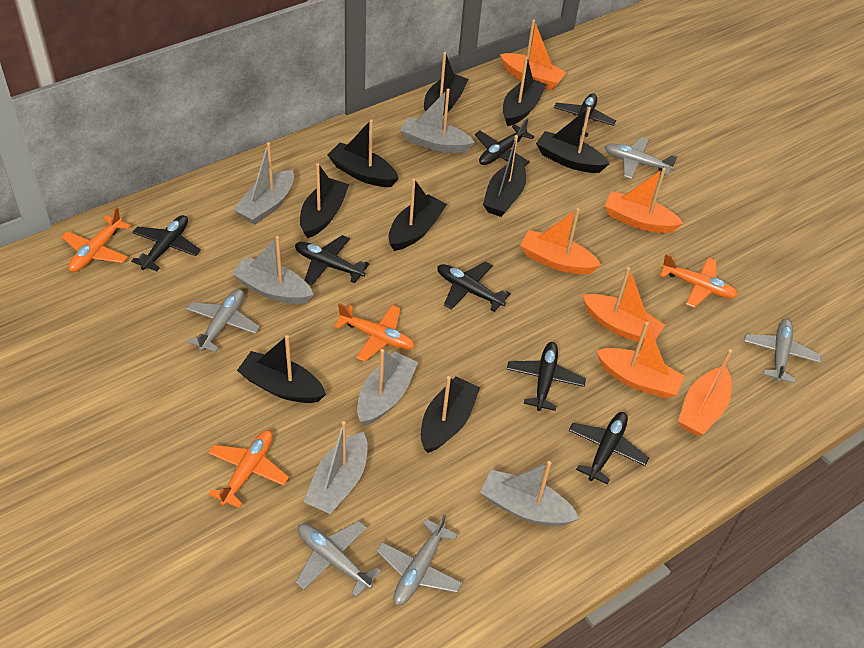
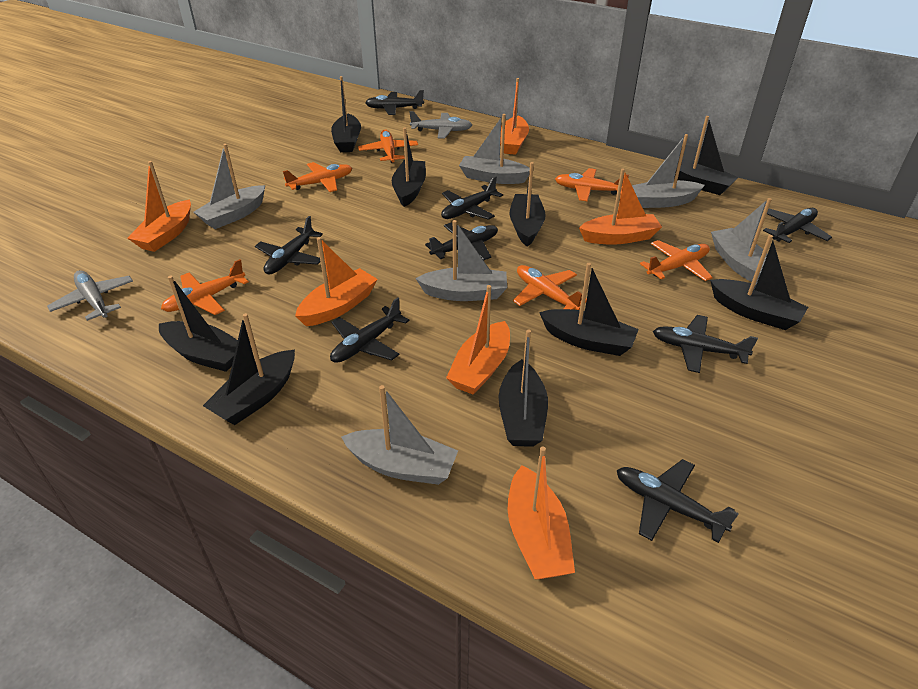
black plane: 7 -> 8
grey plane: 5 -> 2
orange plane: 4 -> 6

